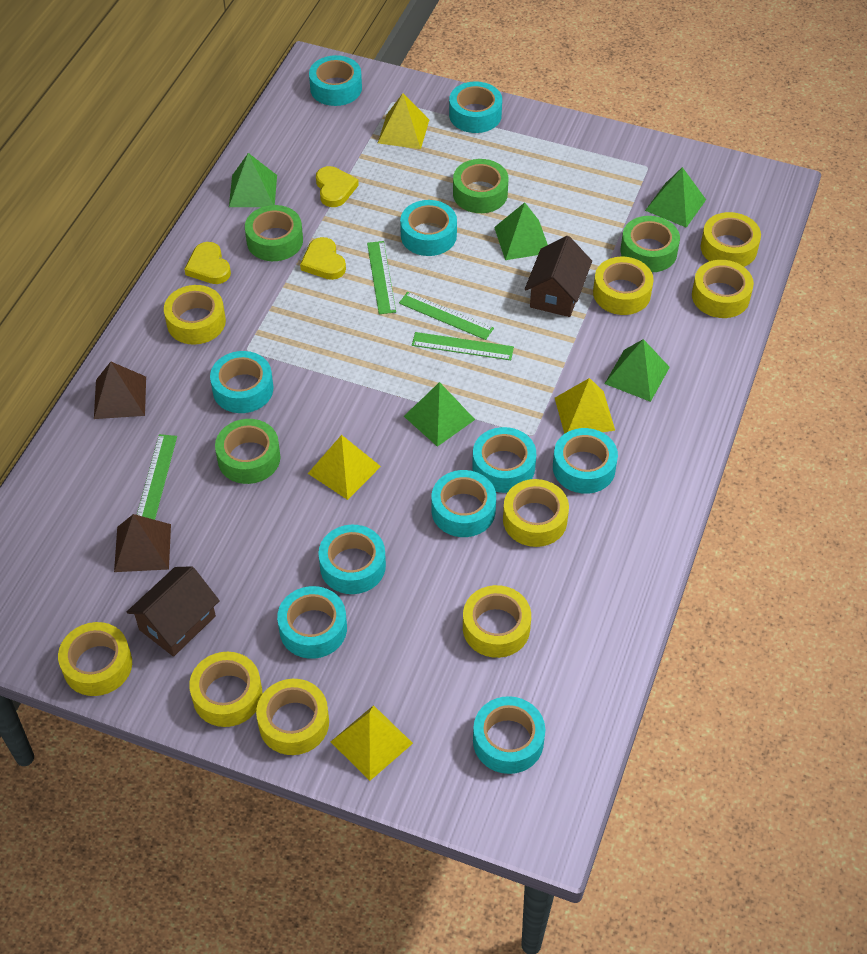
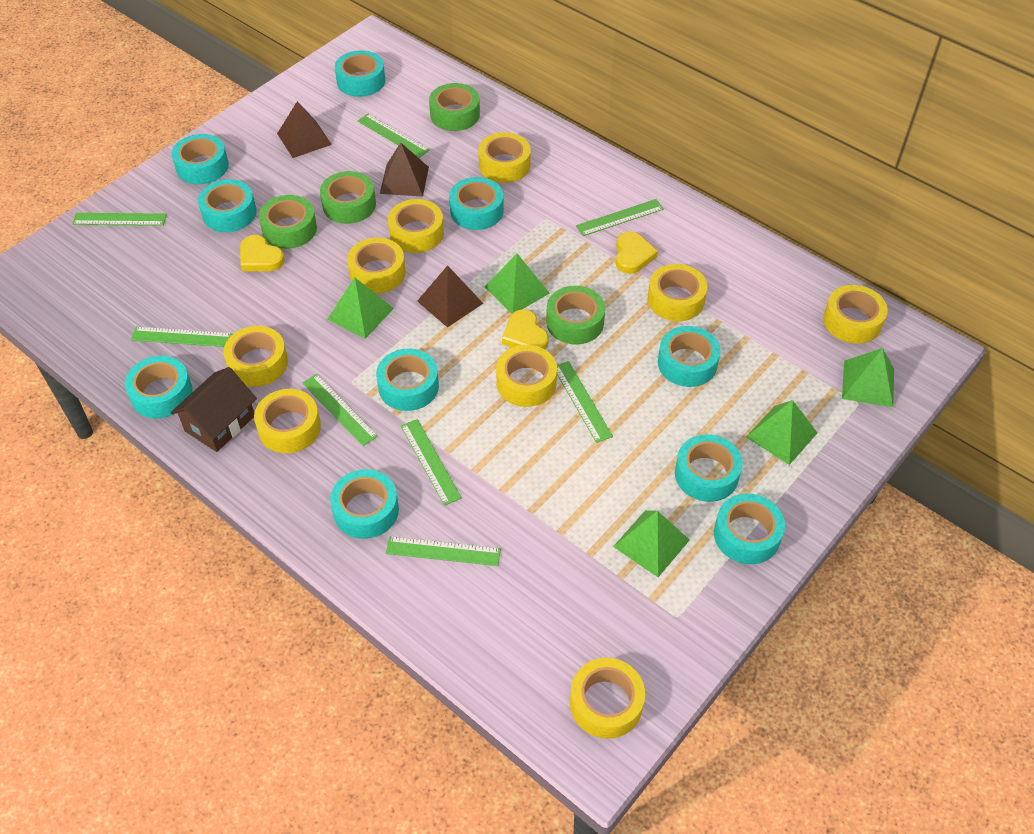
brown house: 2 -> 1
brown pyramid: 2 -> 3
green ruler: 4 -> 8
yellow pyramid: 4 -> 0

